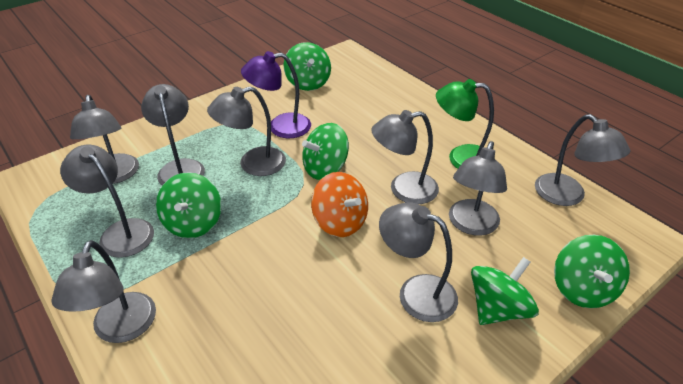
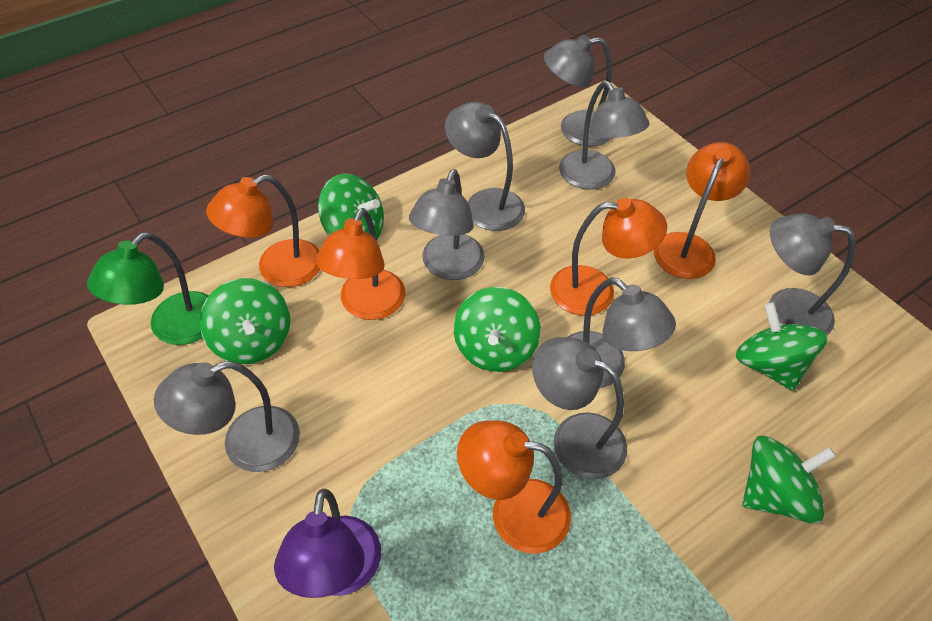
grey lamp: 9 -> 8
orange lamp: 0 -> 5
orange spinning top: 1 -> 0

